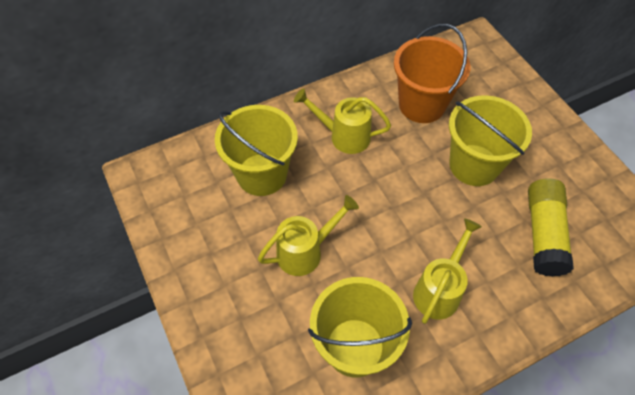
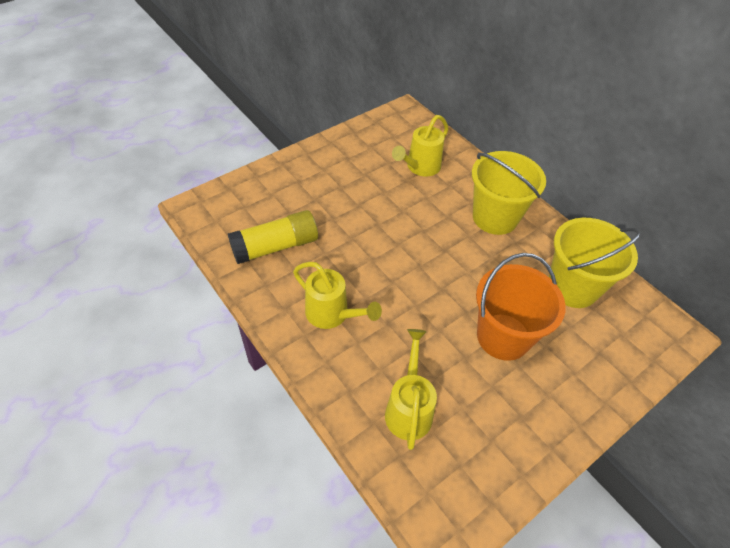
yellow bucket: 3 -> 2

